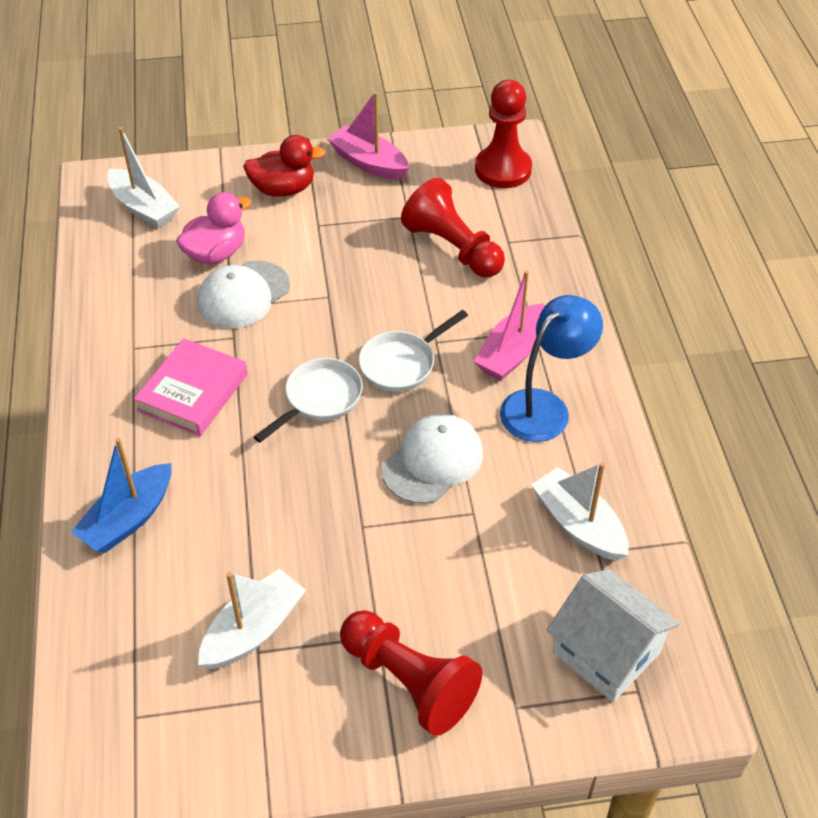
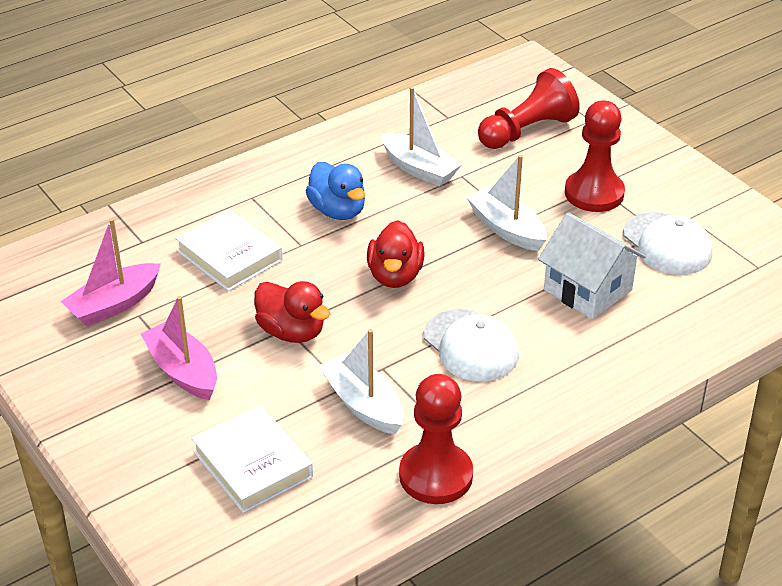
blue boat: 1 -> 0
blue duck: 0 -> 1
blue lamp: 1 -> 0
pink book: 1 -> 0
pink duck: 1 -> 0
red duck: 1 -> 2
white book: 0 -> 2
white pan: 2 -> 0

